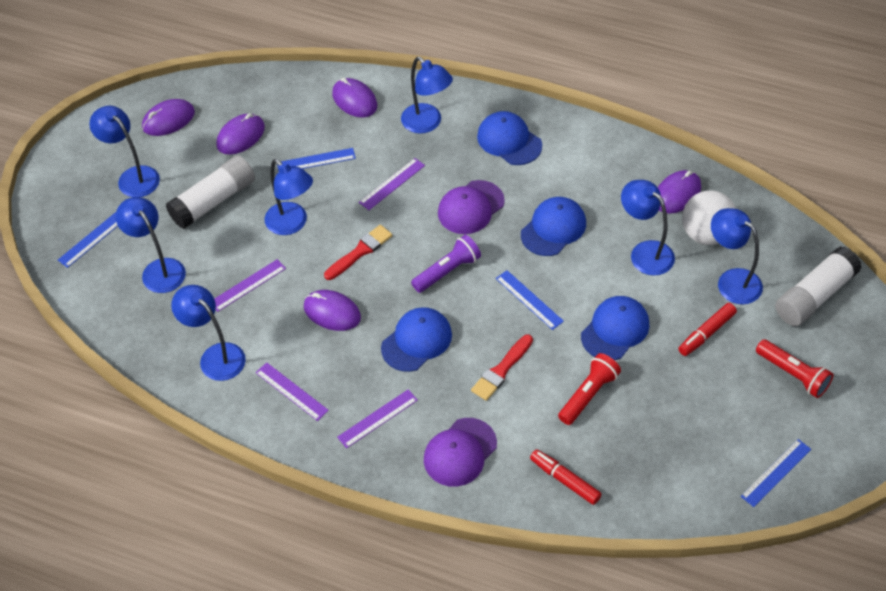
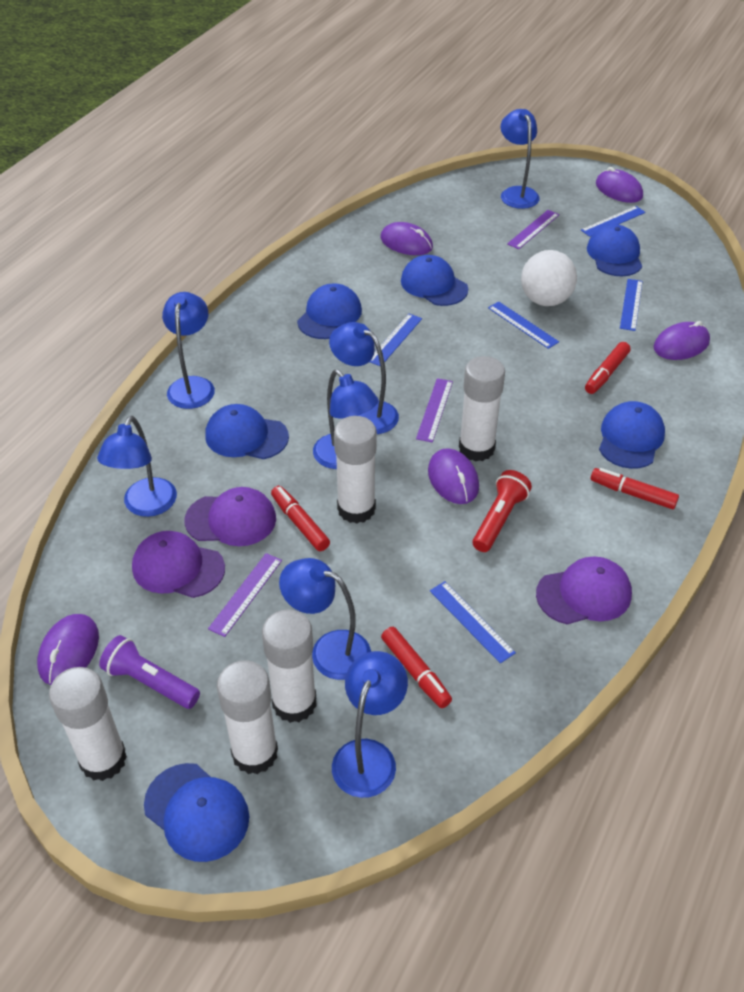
blue cap: 4 -> 6
blue ruler: 4 -> 5
purple cap: 2 -> 3
purple ruler: 4 -> 3
red brush: 2 -> 0
red flashlight: 2 -> 1
red marker: 2 -> 4
white glue stick: 2 -> 5

